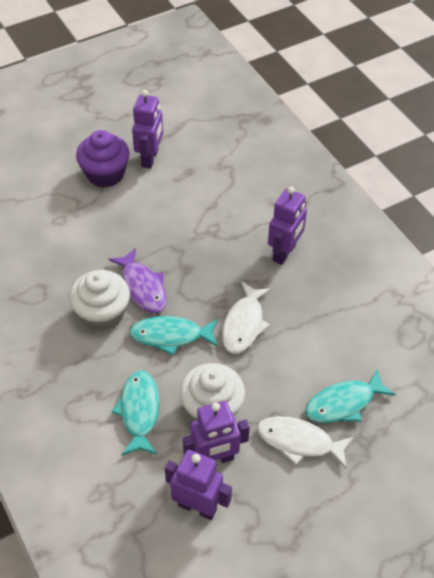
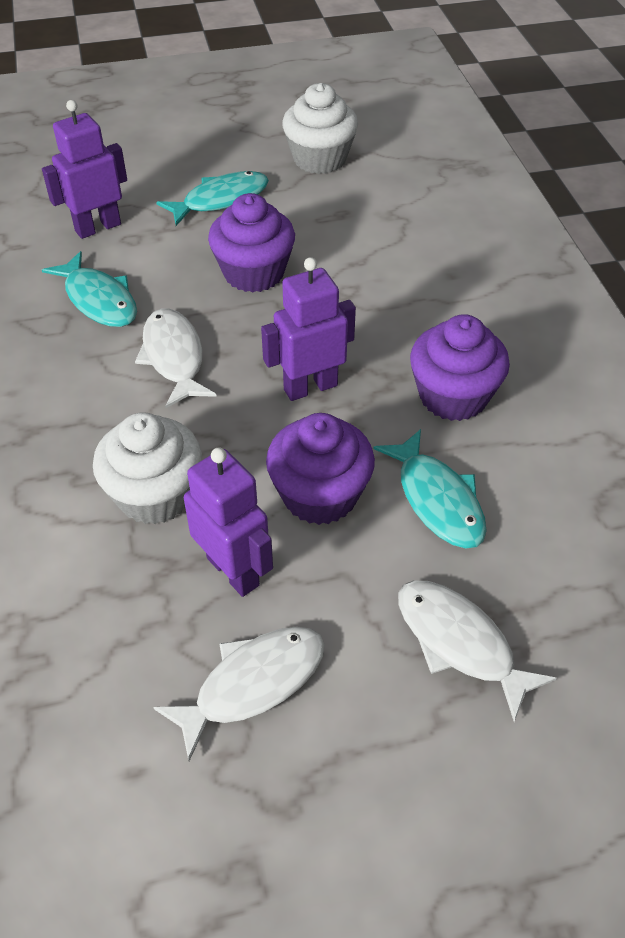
purple cupcake: 1 -> 3
purple fish: 1 -> 0
purple robot: 4 -> 3
white fish: 2 -> 3

